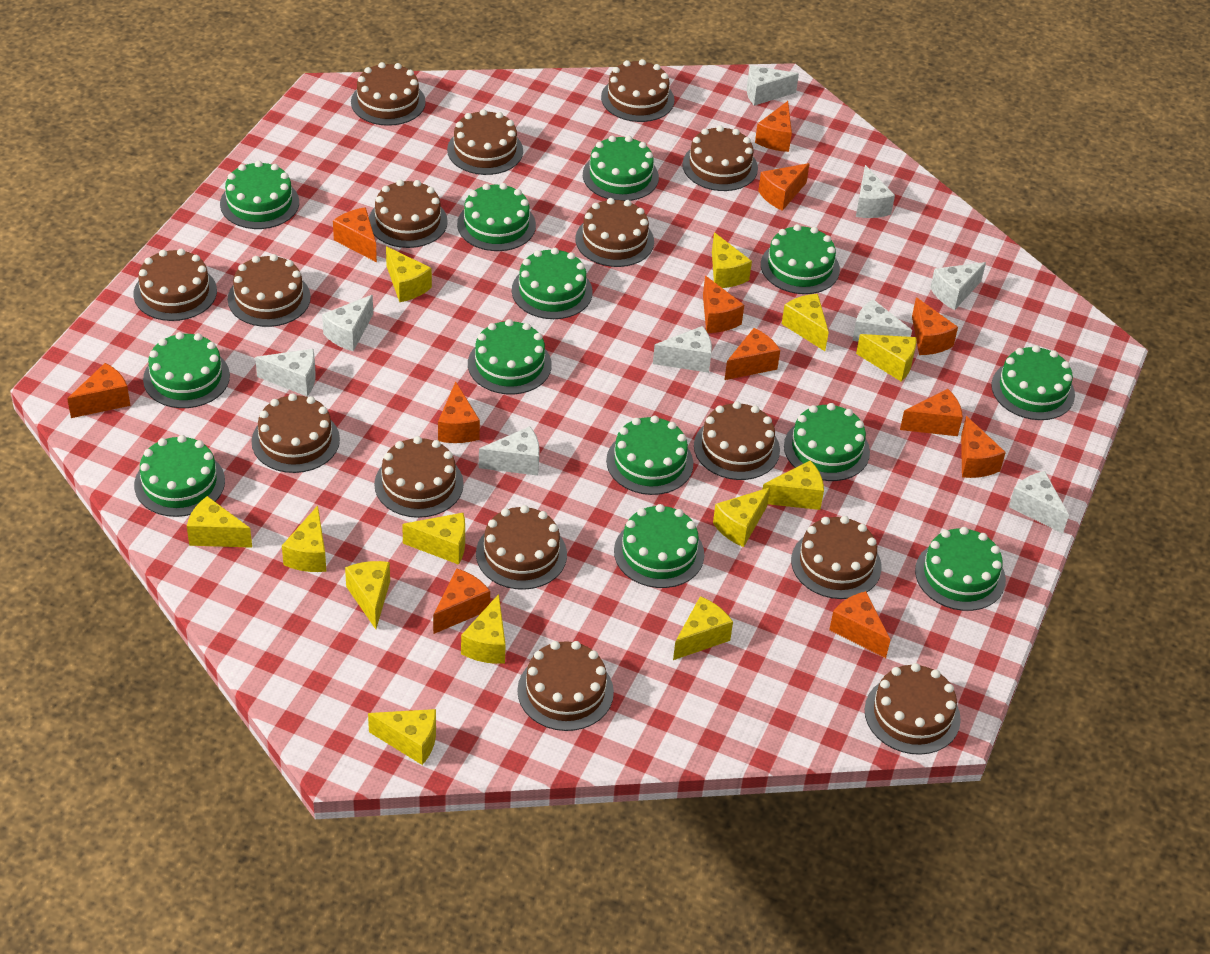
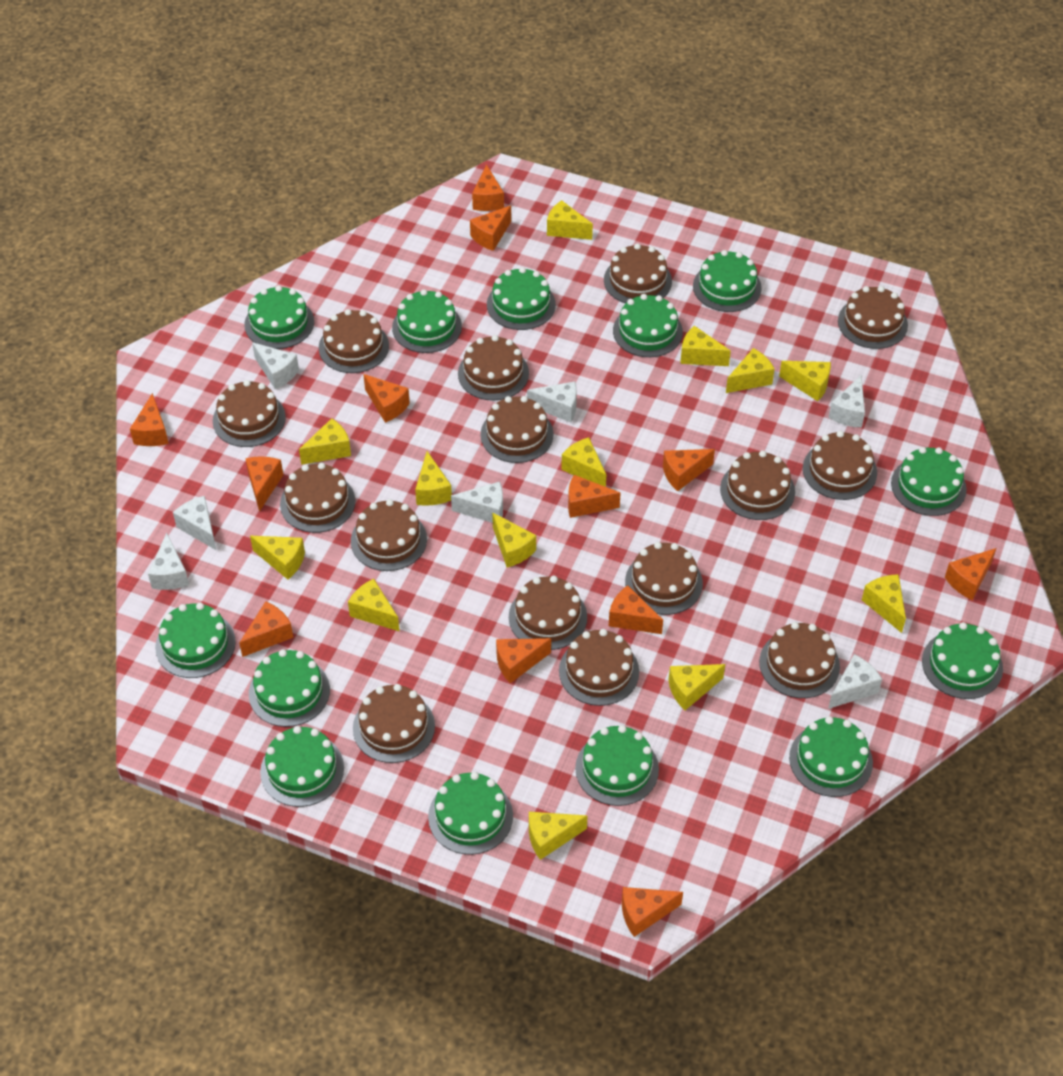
white cheese: 9 -> 7

